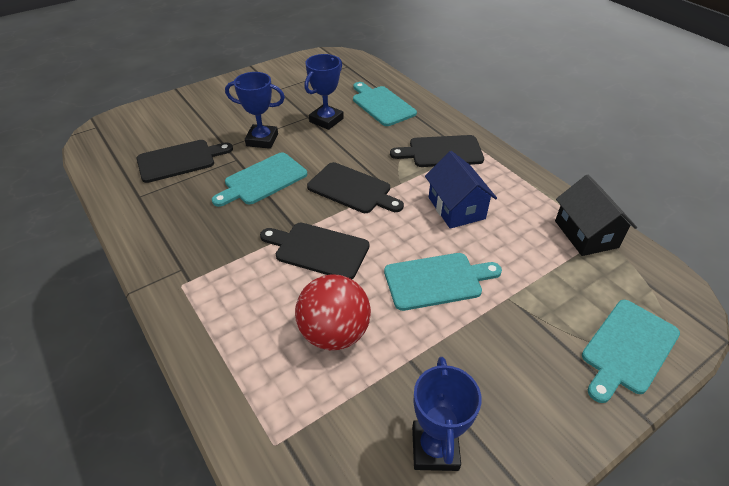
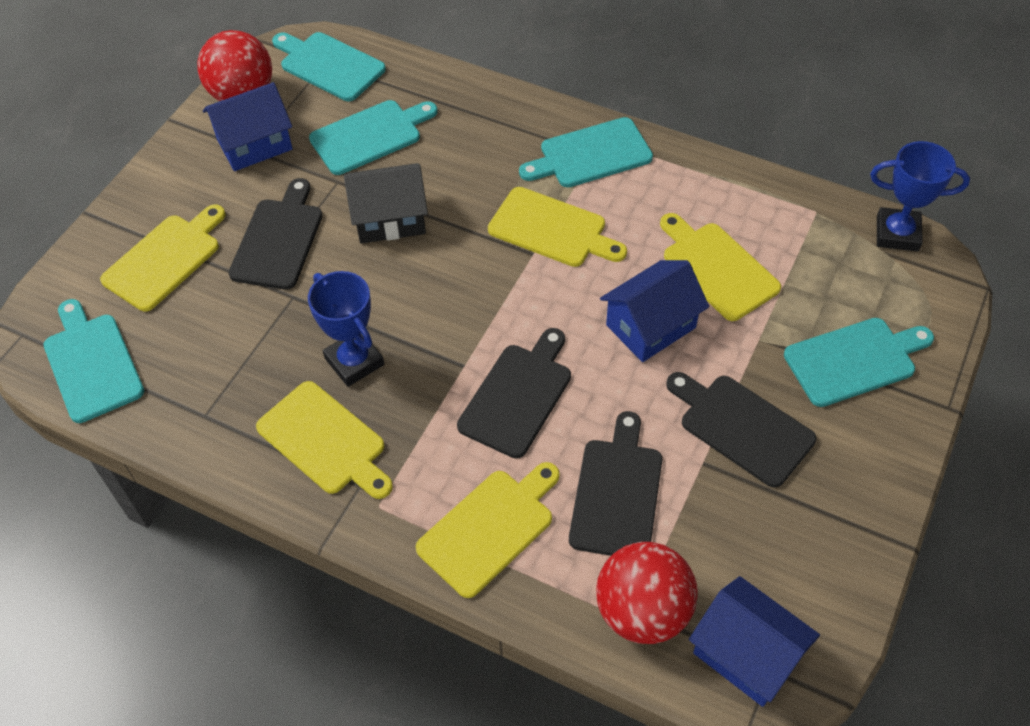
blue house: 1 -> 3
blue trophy: 3 -> 2
red ball: 1 -> 2
turquoise cutting board: 4 -> 5
yellow cutting board: 0 -> 5

